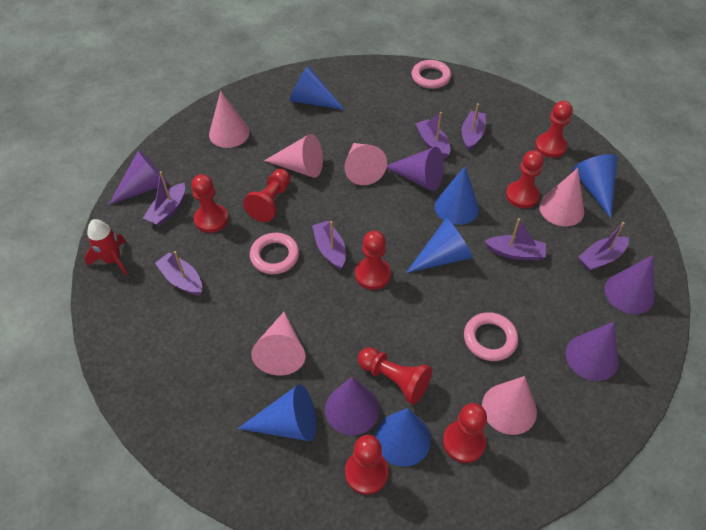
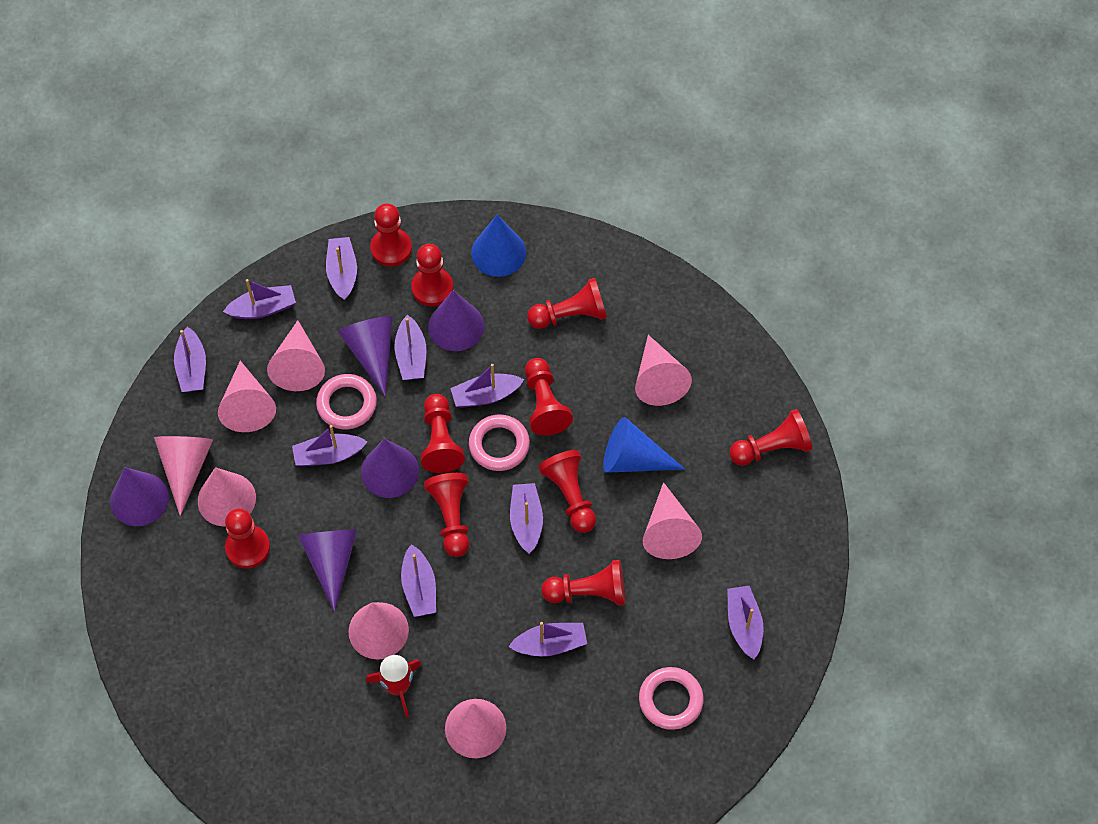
blue cone: 6 -> 2
pink cone: 6 -> 8
purple boat: 7 -> 10
red pawn: 8 -> 10

